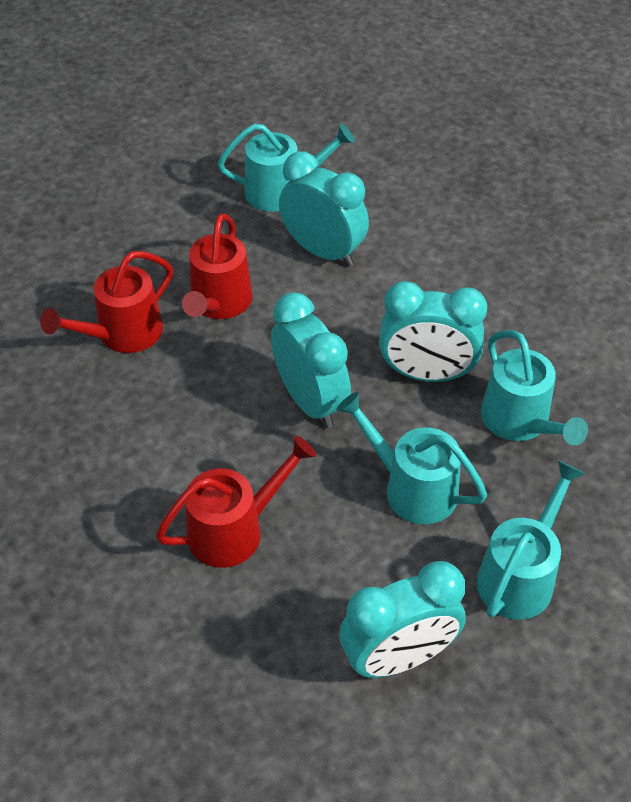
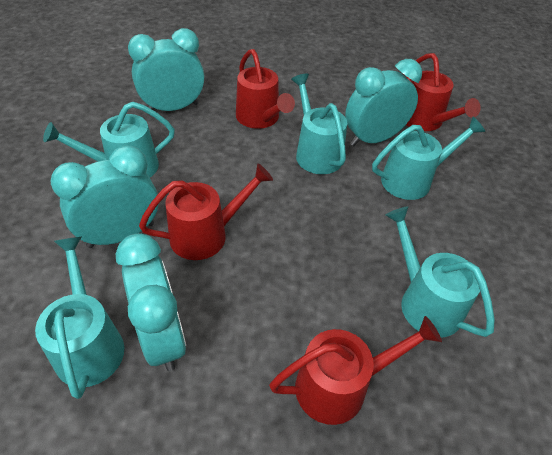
red watering can: 3 -> 4
turquoise watering can: 4 -> 5

